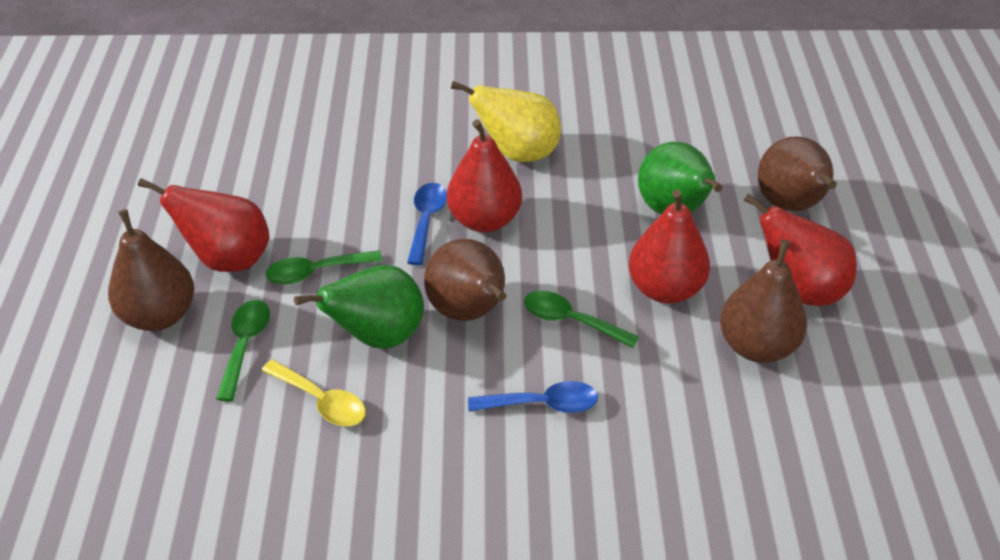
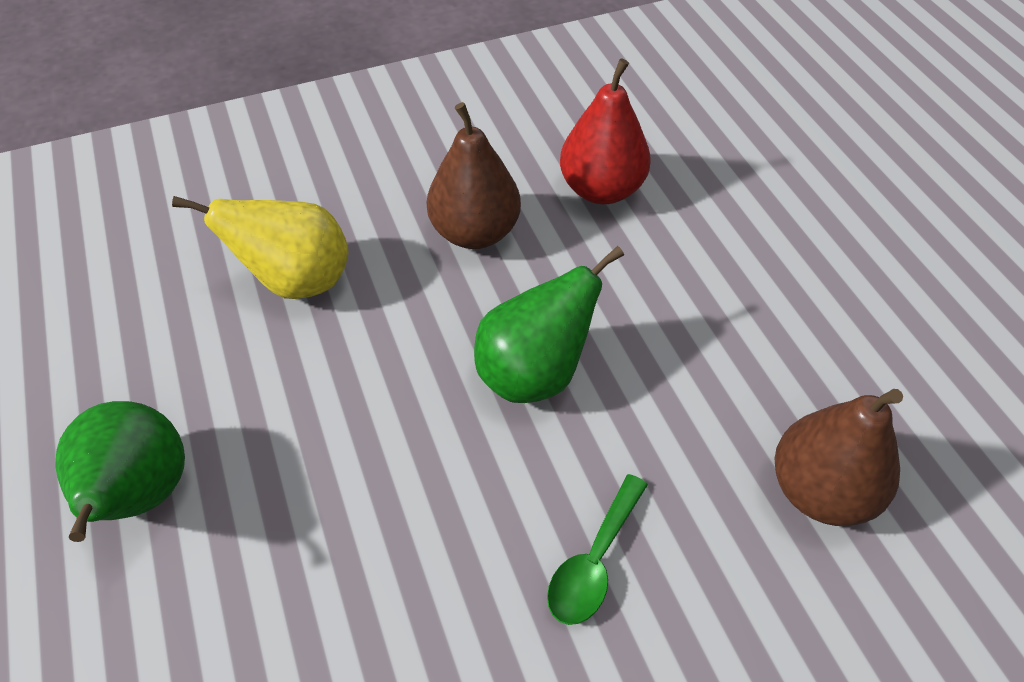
blue spoon: 2 -> 0
brown pear: 4 -> 2
green spoon: 3 -> 1
red pear: 4 -> 1
yellow spoon: 1 -> 0

